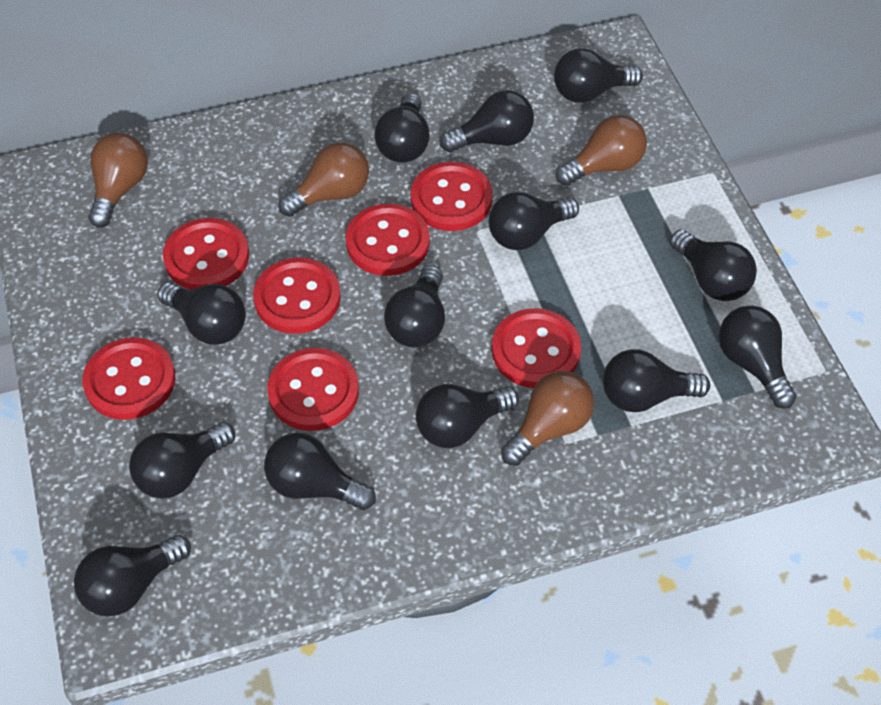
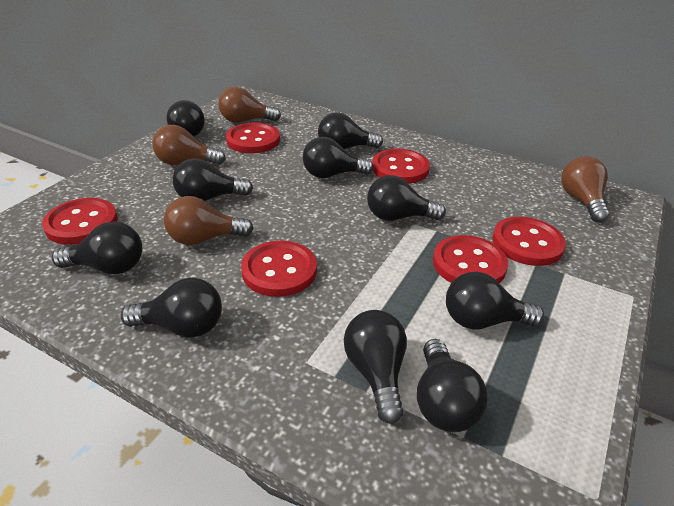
black light bulb: 13 -> 10
red button: 7 -> 6

